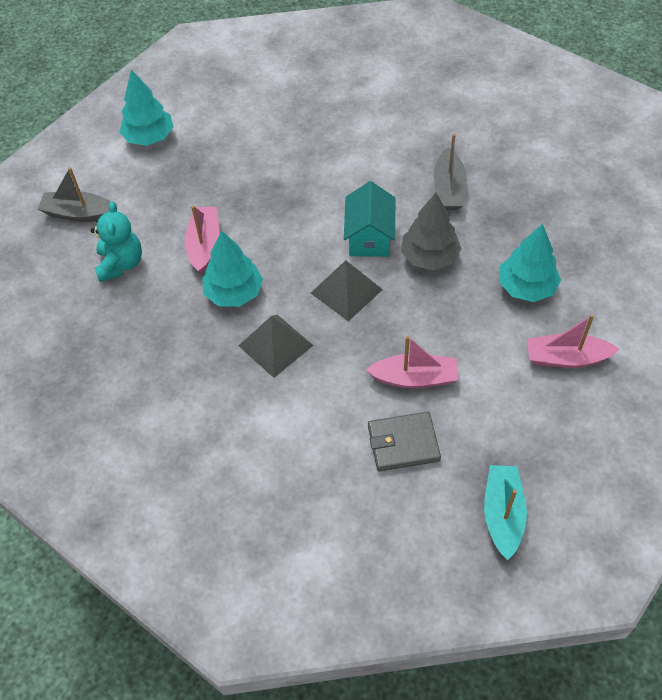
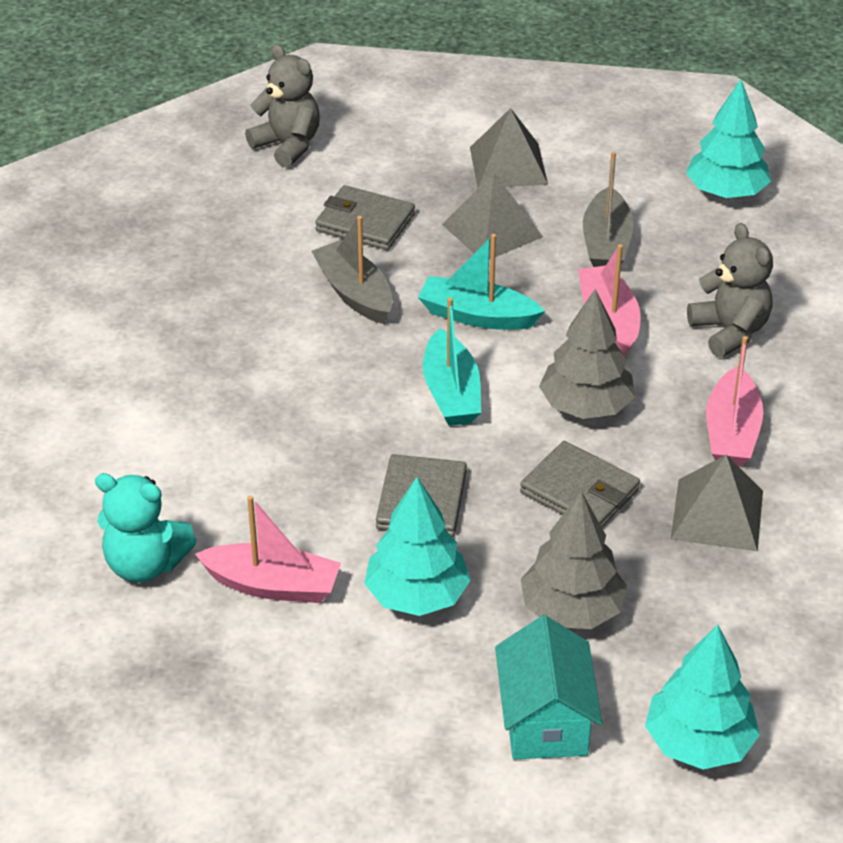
grey pyramid: 2 -> 3
grey teddy bear: 0 -> 2
grey tree: 1 -> 2
grey wallet: 1 -> 3
turquoise boat: 1 -> 2

